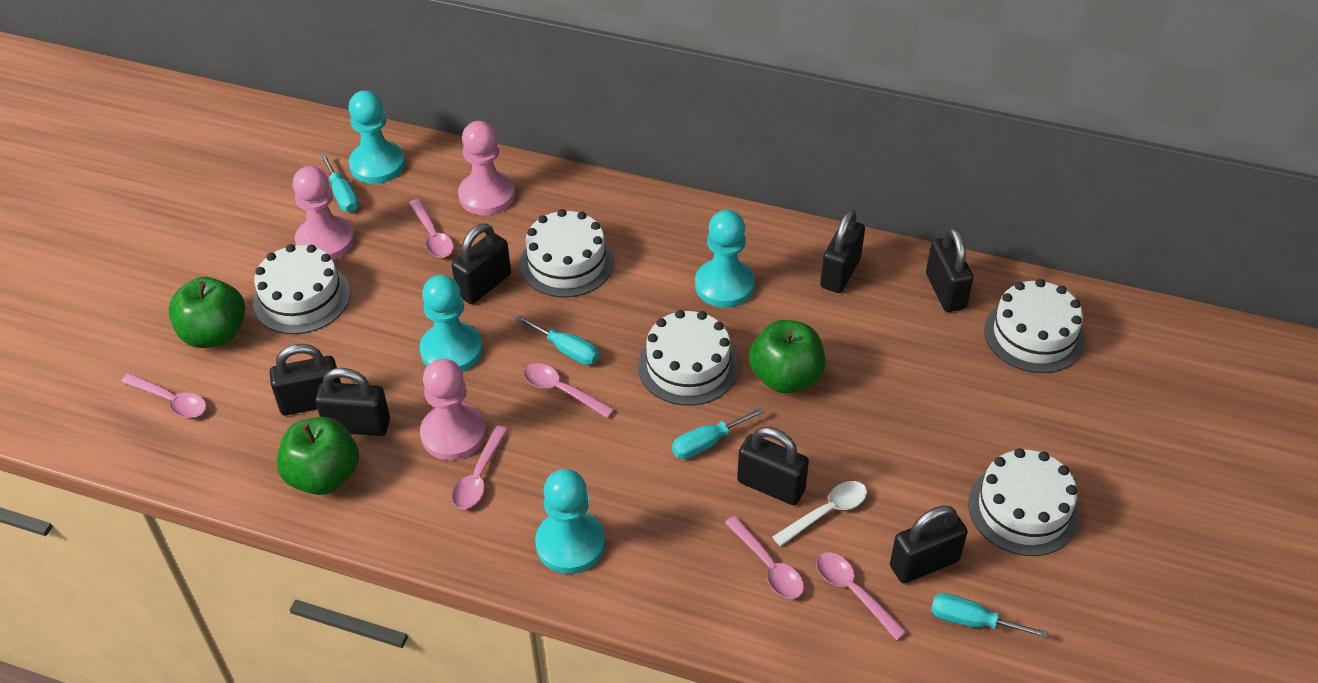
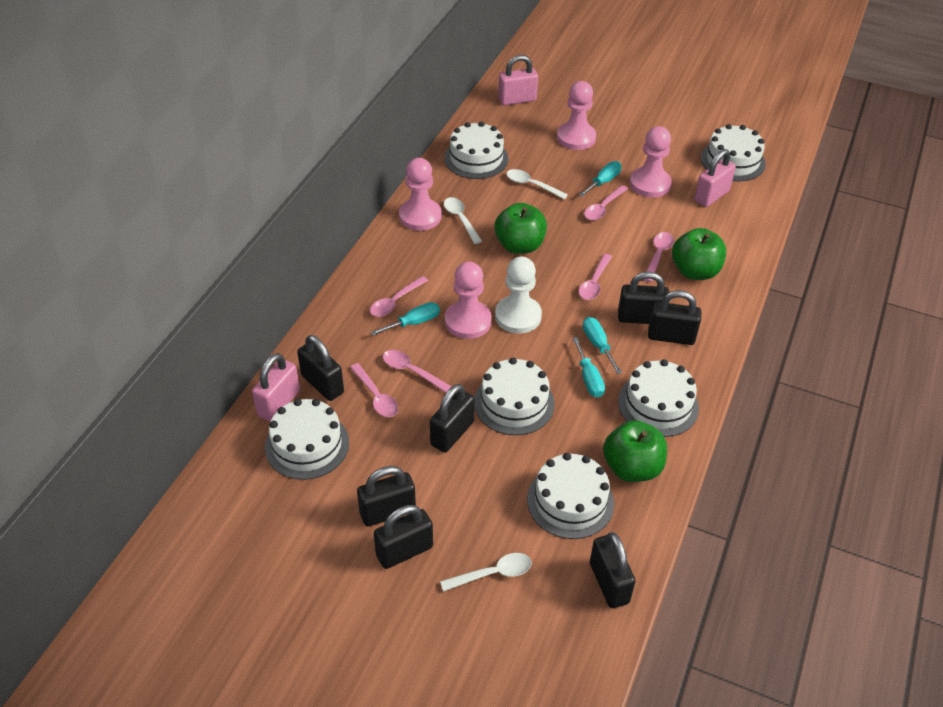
pink padlock: 0 -> 3
pink pawn: 3 -> 4
turquoise pawn: 4 -> 0
white cake: 5 -> 6
white pawn: 0 -> 1
white spoon: 1 -> 3

